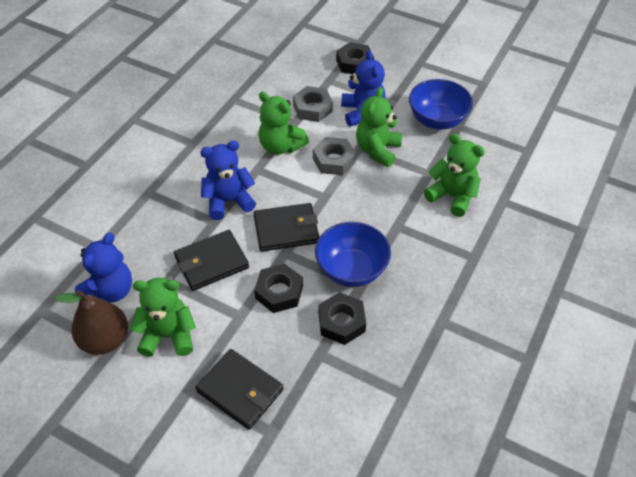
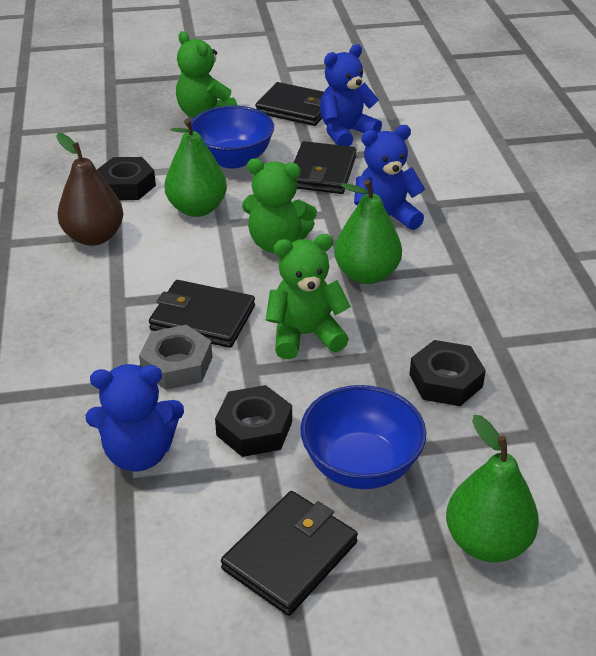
black wallet: 3 -> 4
green pear: 0 -> 3
green teddy bear: 4 -> 3
grey nut: 2 -> 1

